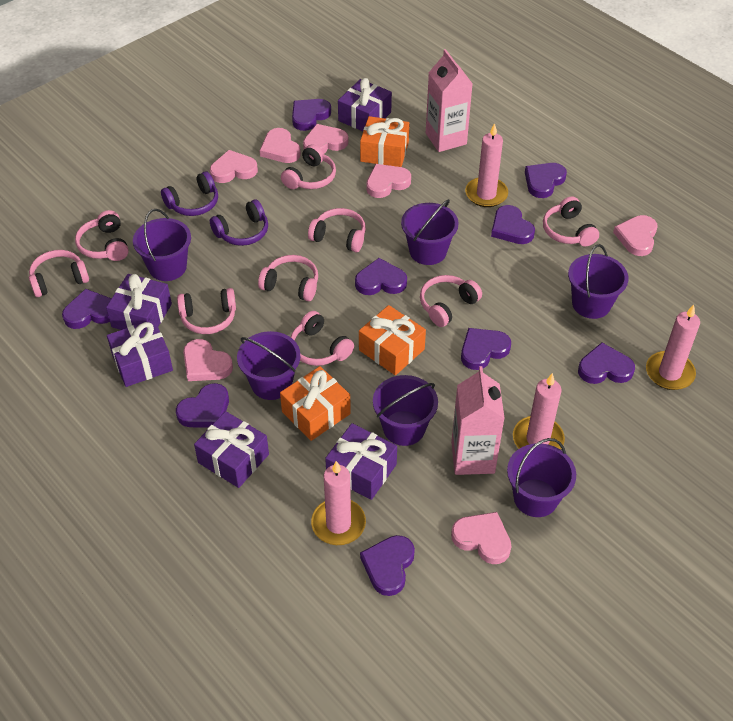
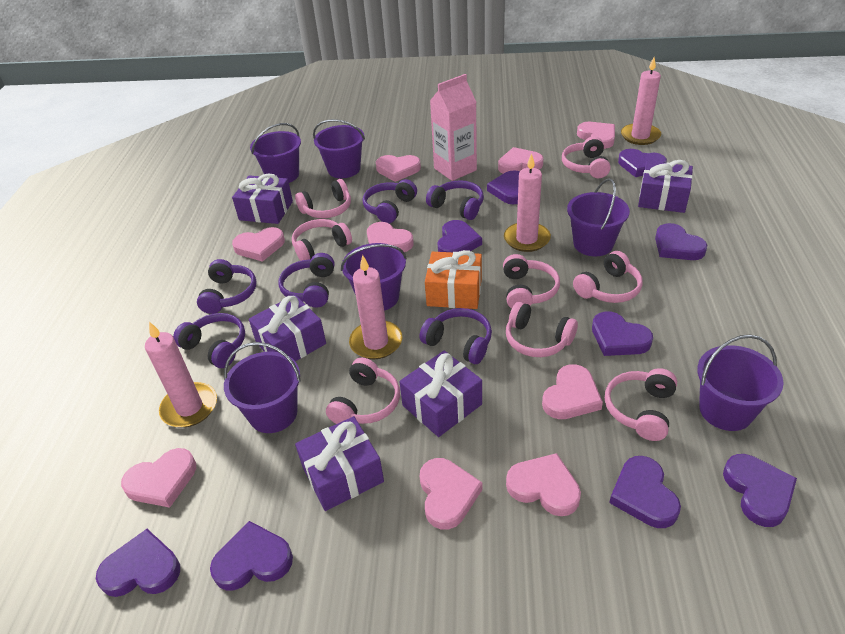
orange gift: 3 -> 1
pink carton: 2 -> 1
pink headphones: 9 -> 8
pink heart: 7 -> 9
purple headphones: 2 -> 6

